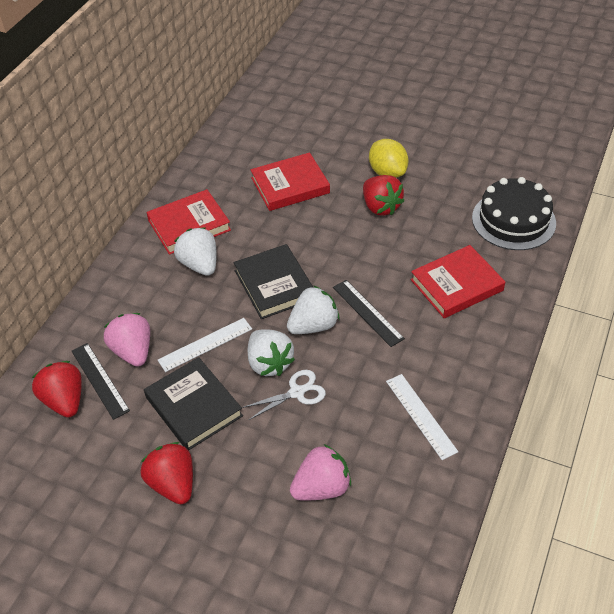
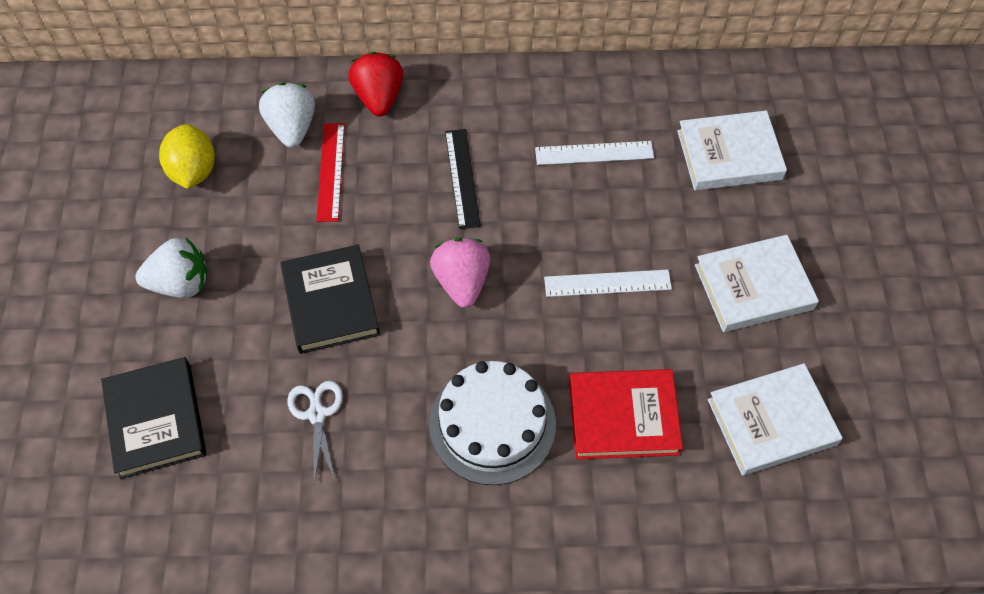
black cake: 1 -> 0
black ruler: 2 -> 1
pink strawberry: 2 -> 1
red book: 3 -> 1
red ruler: 0 -> 1
red strawberry: 3 -> 1
white book: 0 -> 3
white cake: 0 -> 1
white strawberry: 3 -> 2

